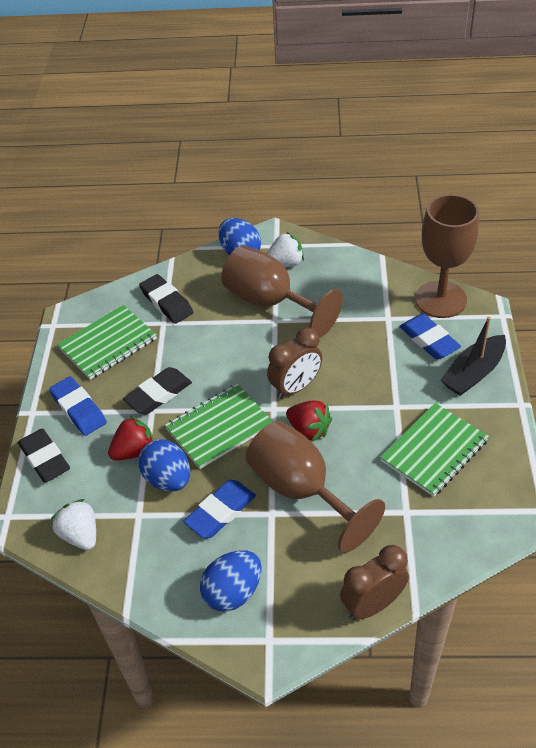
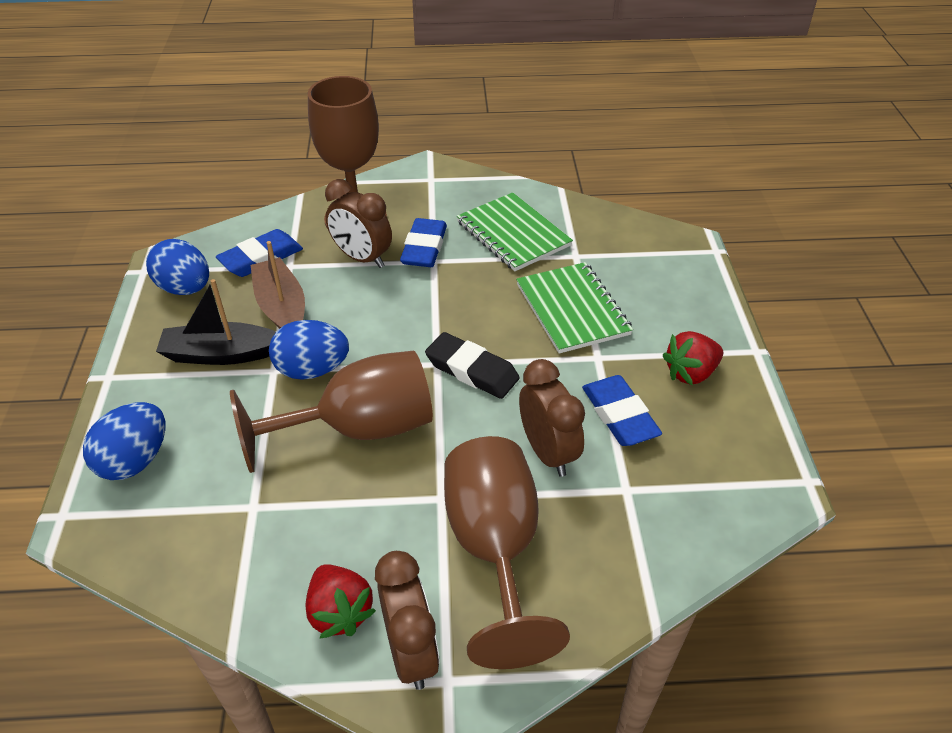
black eraser: 3 -> 1
brown boat: 0 -> 1
brown clock: 2 -> 3
green notebook: 3 -> 2
white strawberry: 2 -> 0

